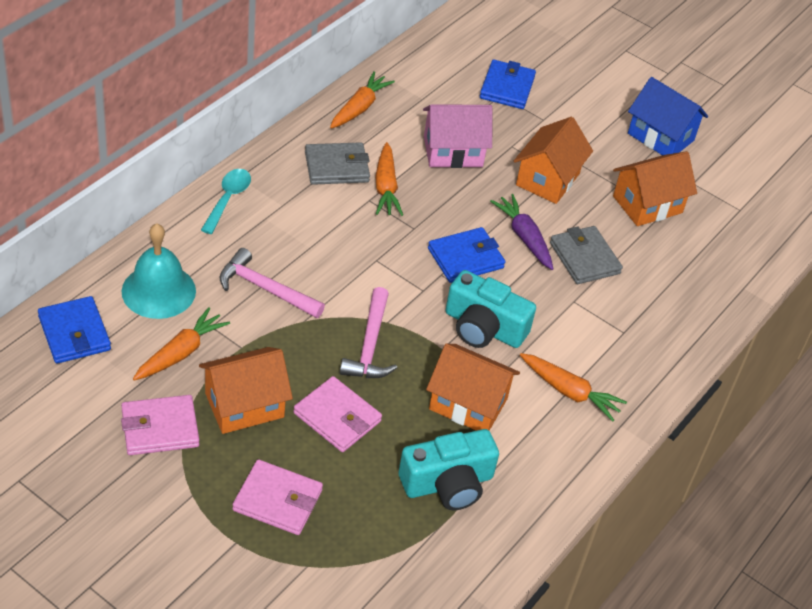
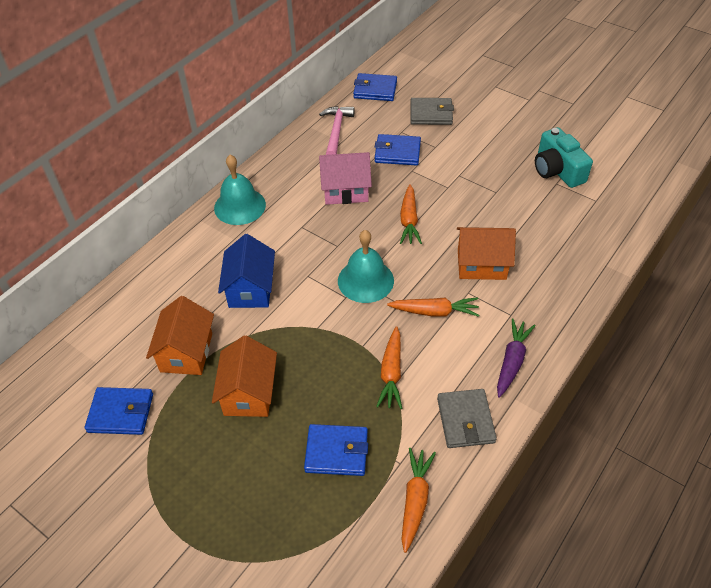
blue wallet: 3 -> 4
orange house: 4 -> 3
pink hammer: 2 -> 1
pink wallet: 3 -> 0
turquoise bell: 1 -> 2
turquoise camera: 2 -> 1
turquoise spoon: 1 -> 0

